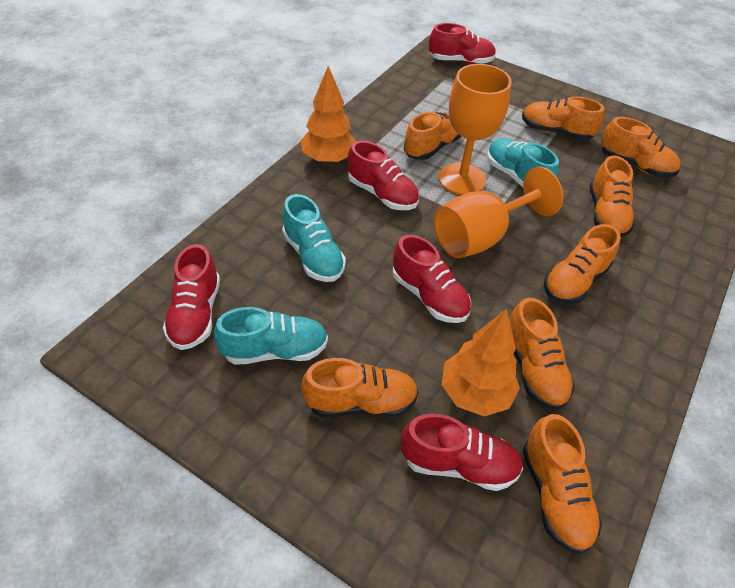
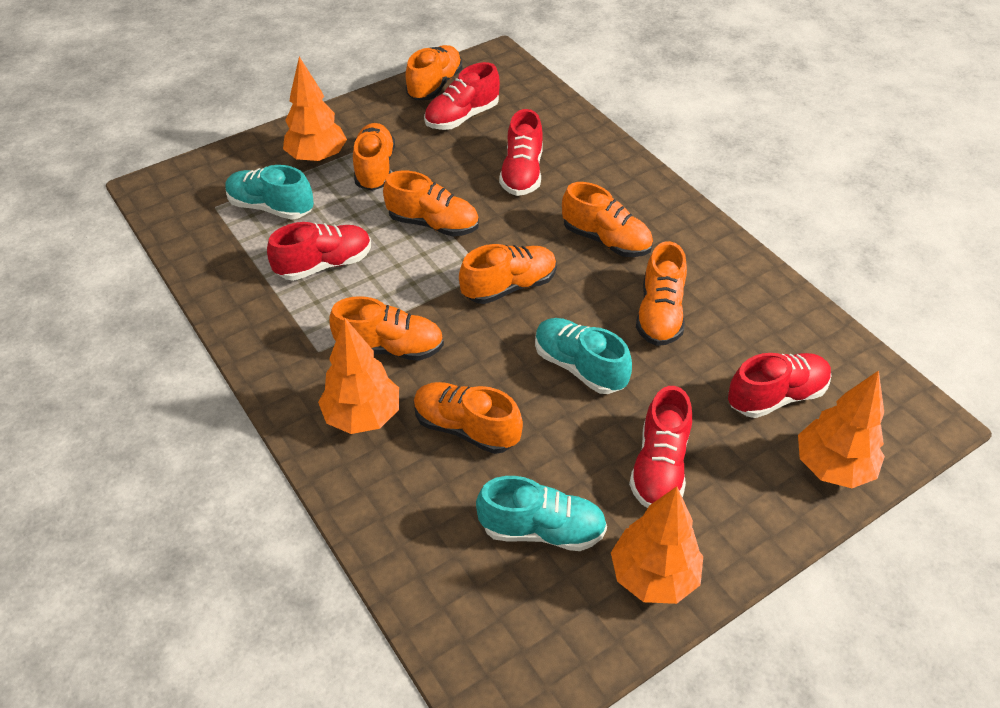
orange goblet: 2 -> 0
orange tree: 2 -> 4

